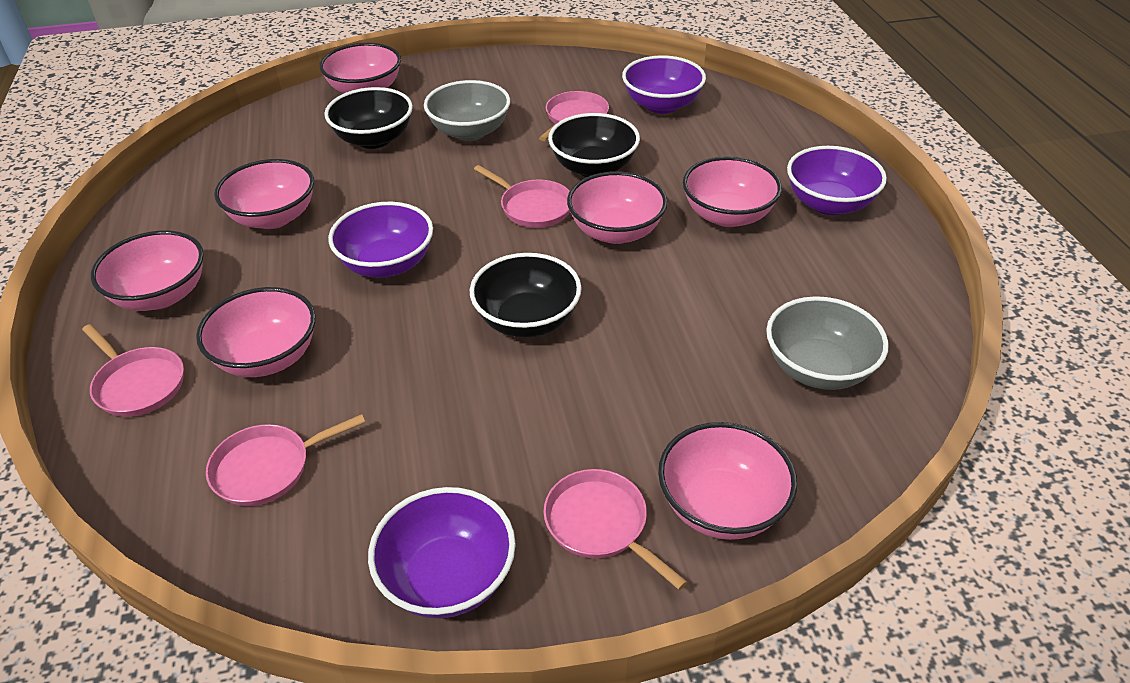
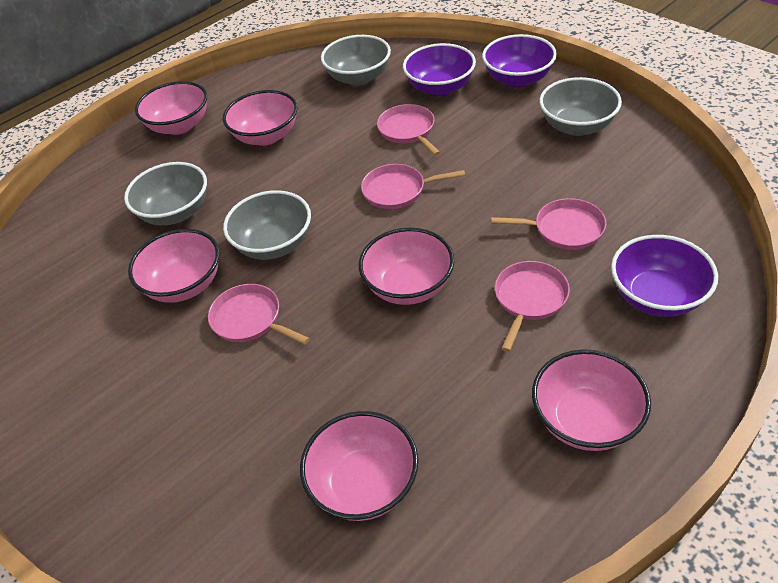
black bowl: 3 -> 0
grey bowl: 2 -> 4
pink bowl: 7 -> 6
purple bowl: 4 -> 3

